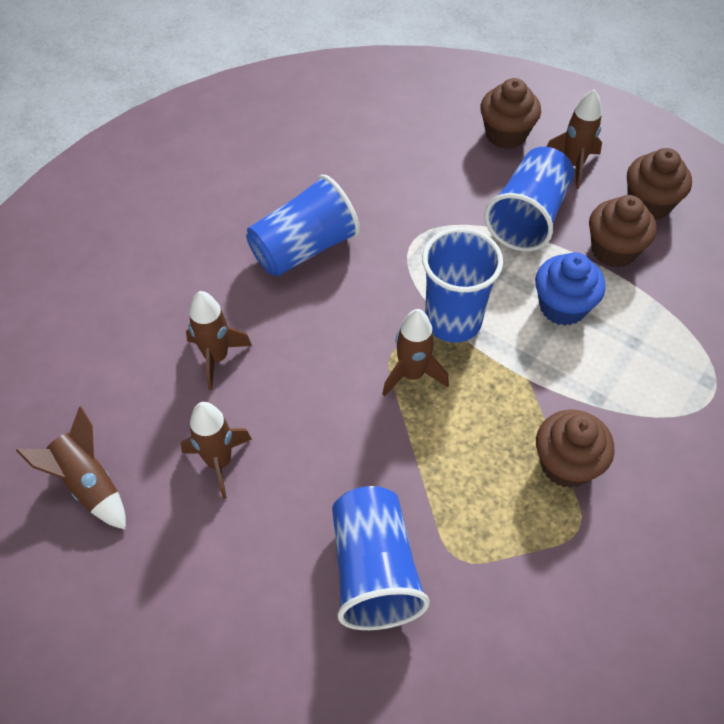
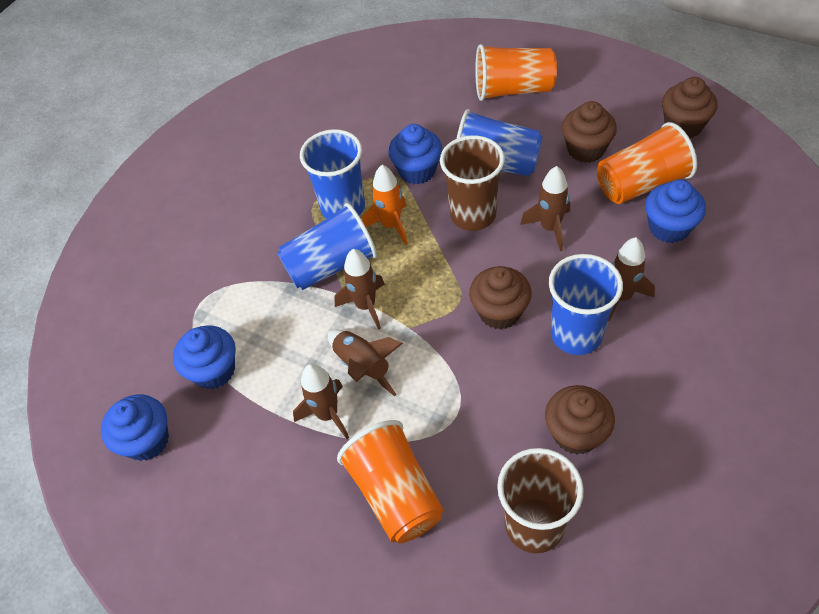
blue cupcake: 1 -> 4
brown cup: 0 -> 2
orange cup: 0 -> 3
orange rocket: 0 -> 1

